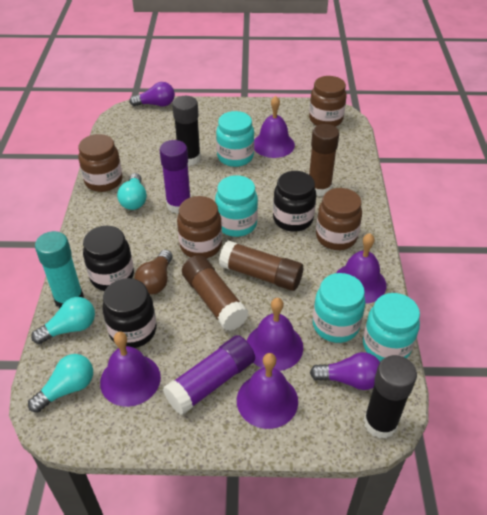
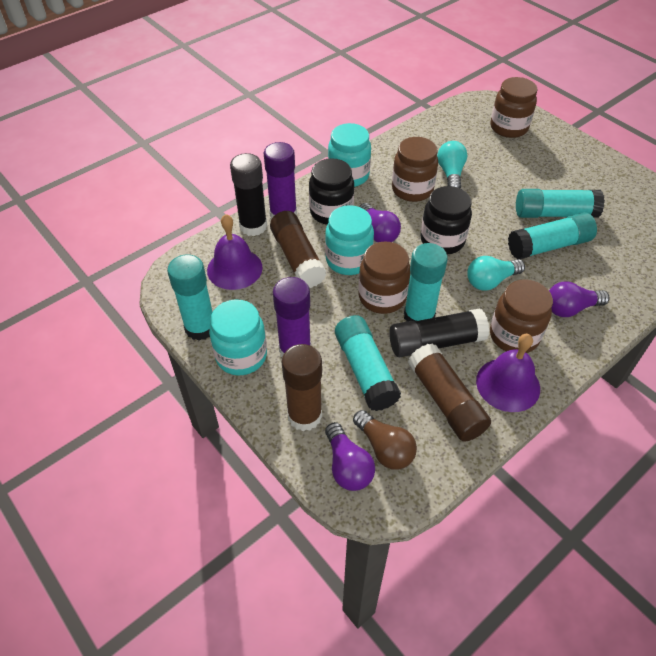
black jar: 3 -> 2
purple bell: 5 -> 2
purple light bulb: 2 -> 3
turquoise glue stick: 1 -> 5
turquoise jar: 4 -> 3
turquoise light bulb: 3 -> 2

